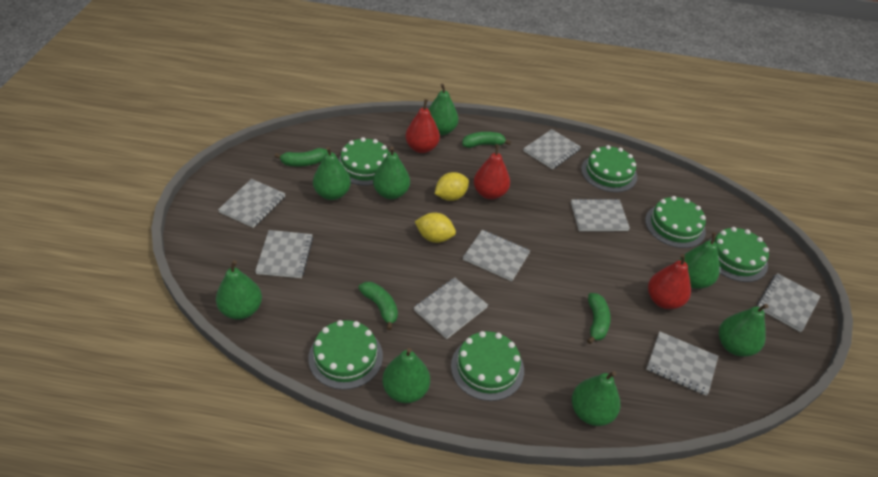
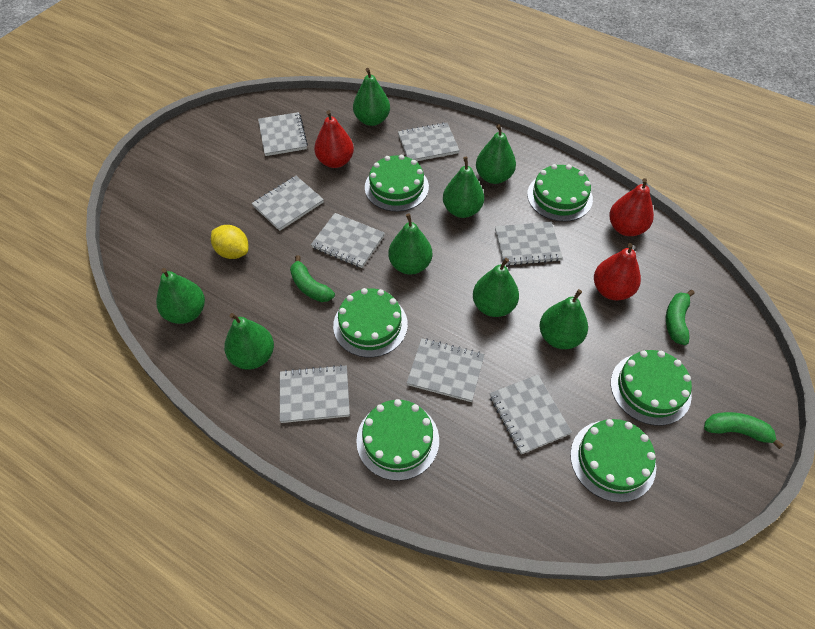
green banana: 4 -> 3
yellow lemon: 2 -> 1

